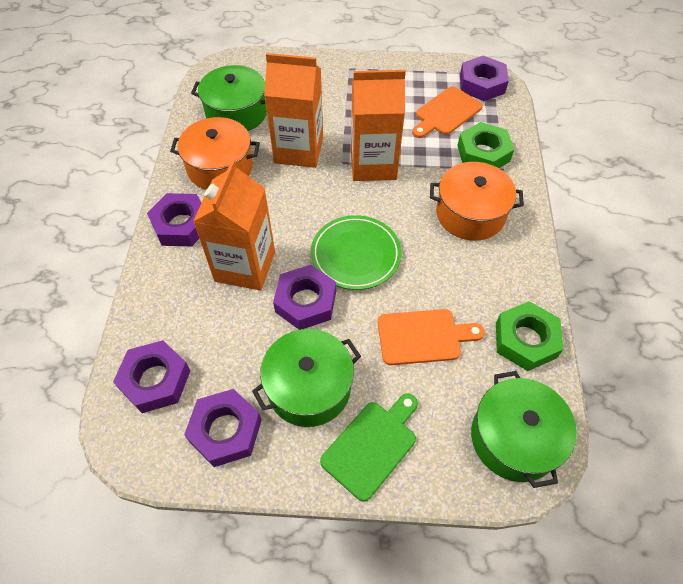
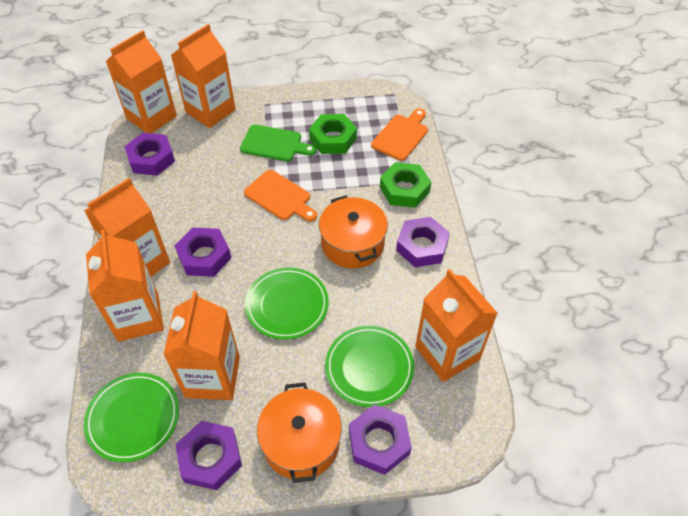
green plate: 1 -> 3
green pot: 3 -> 0
orange carton: 3 -> 6

